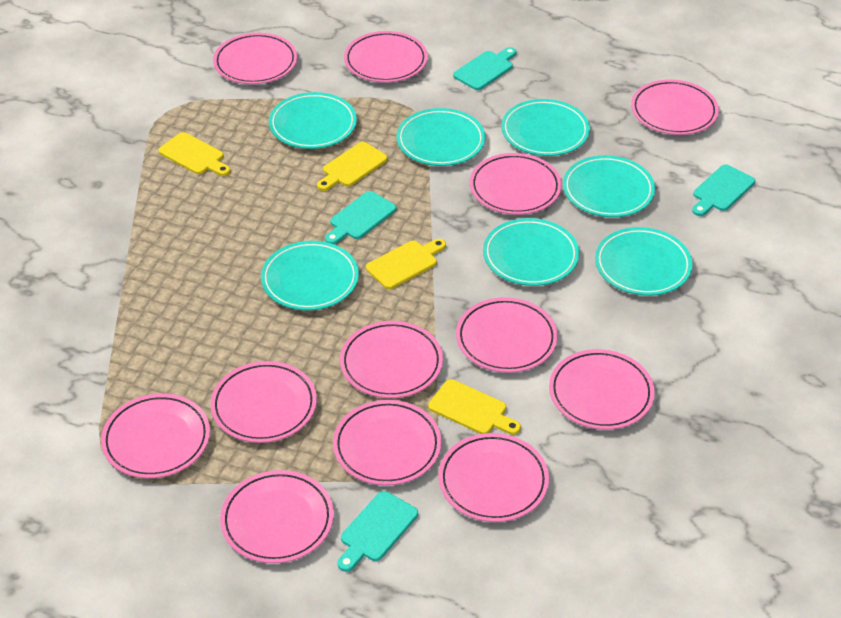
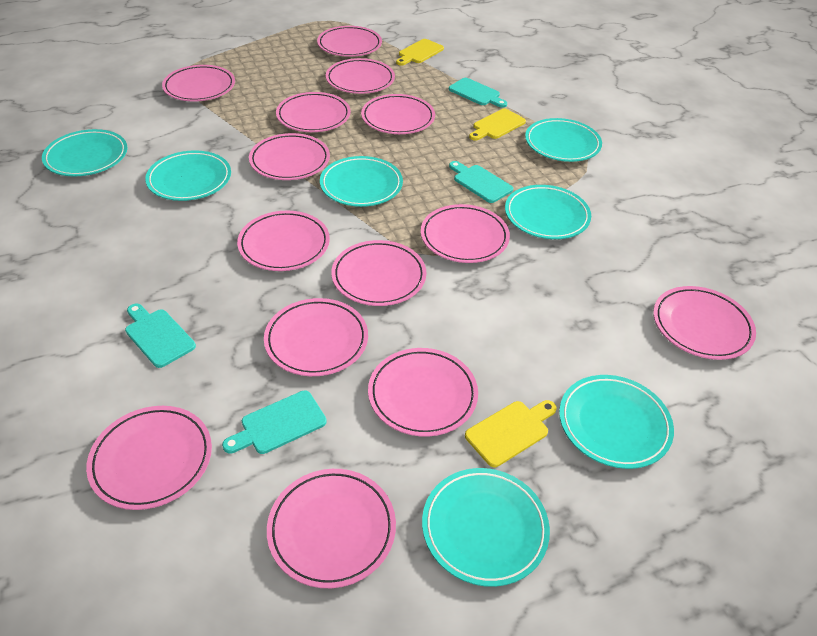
pink plate: 12 -> 14
yellow cutting board: 4 -> 3

